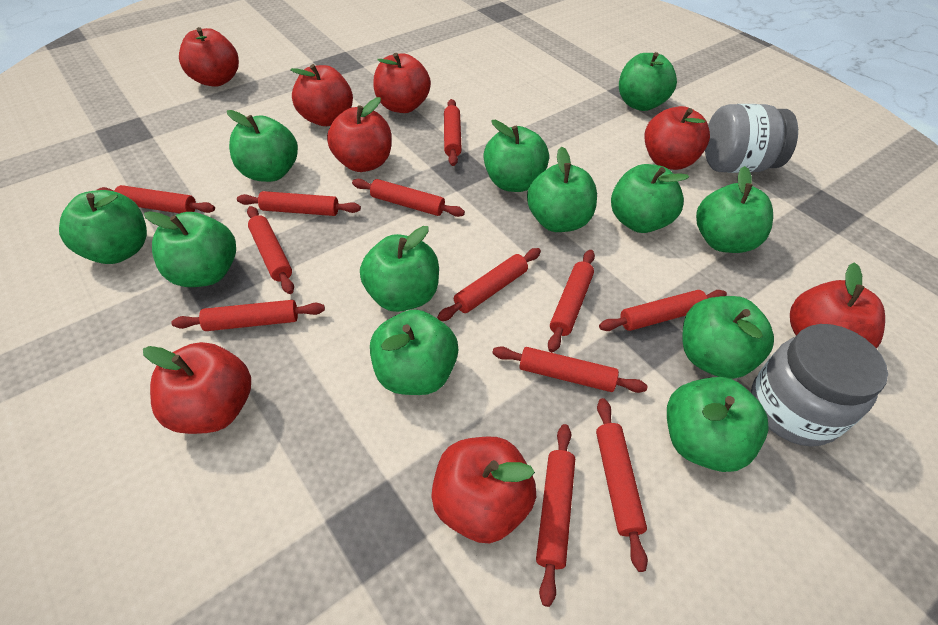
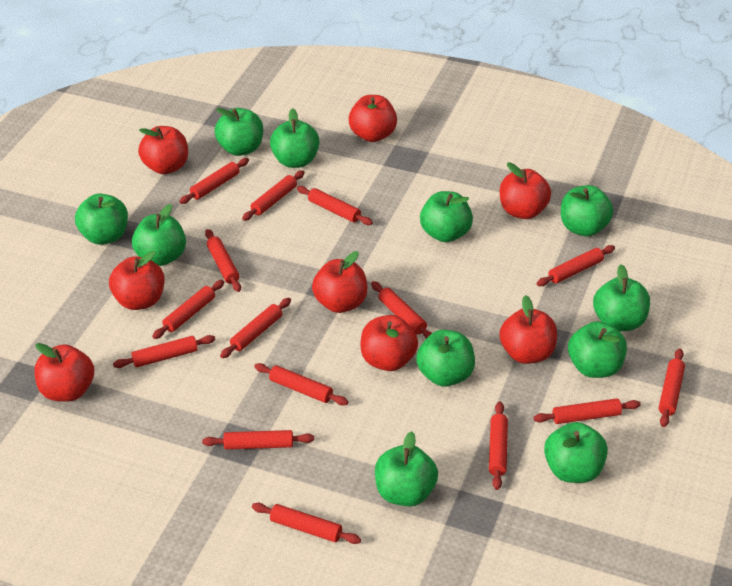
green apple: 12 -> 11
grey jar: 2 -> 0
red rolling pin: 12 -> 15

